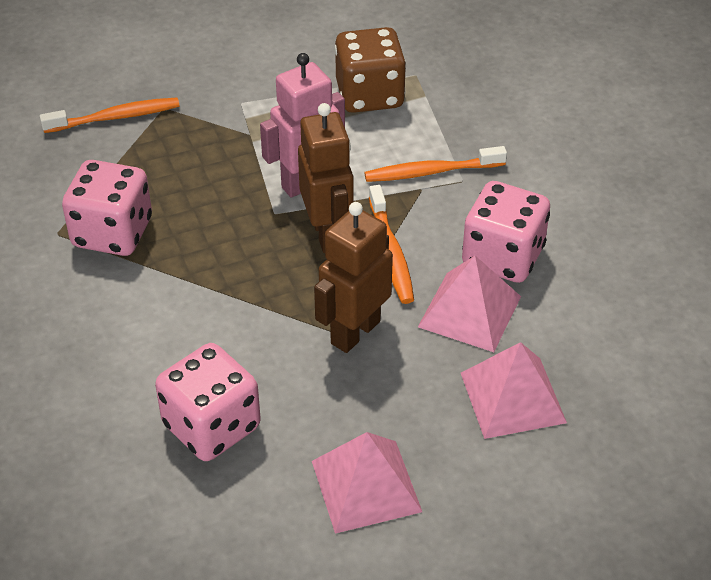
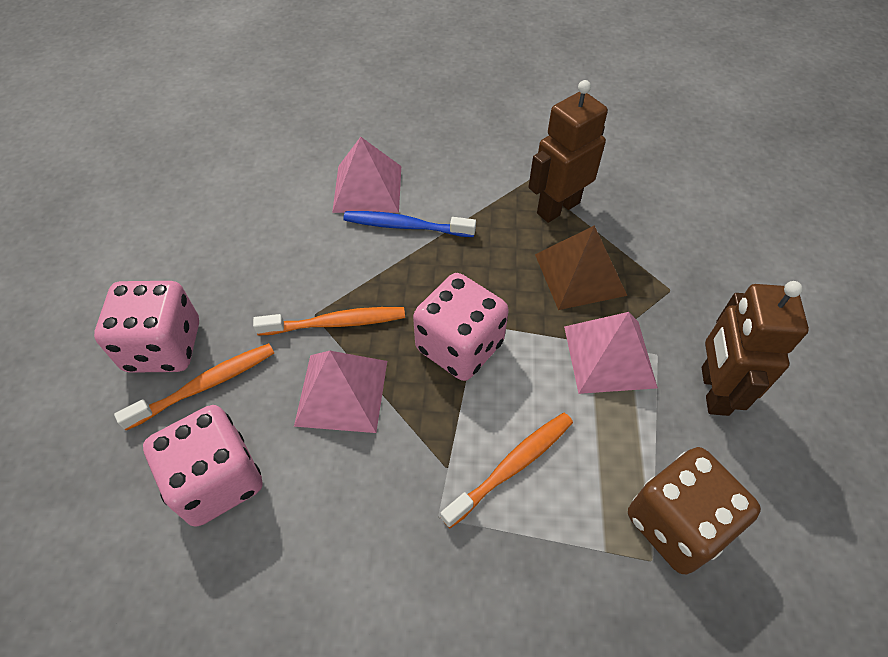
blue toothbrush: 0 -> 1
brown pyramid: 0 -> 1
pink robot: 1 -> 0

